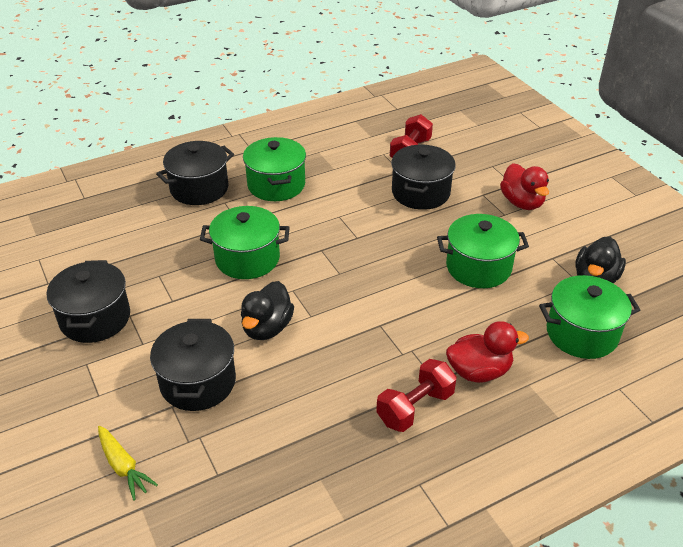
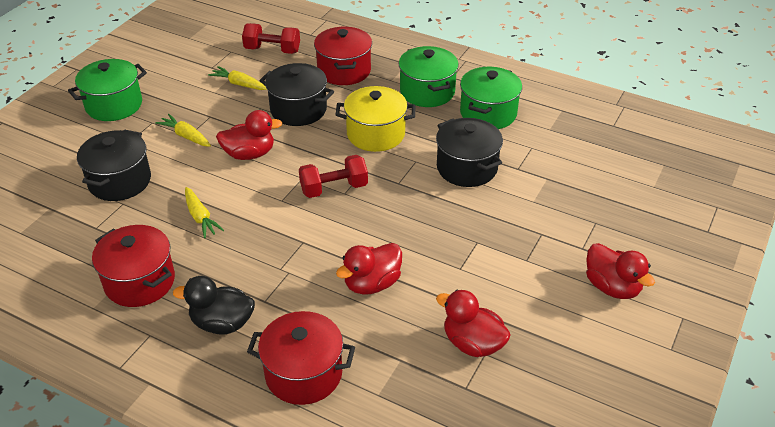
black duck: 2 -> 1
black pot: 4 -> 3
green pot: 4 -> 3
red duck: 2 -> 4
red pot: 0 -> 3
yellow carrot: 1 -> 3
yellow pot: 0 -> 1

